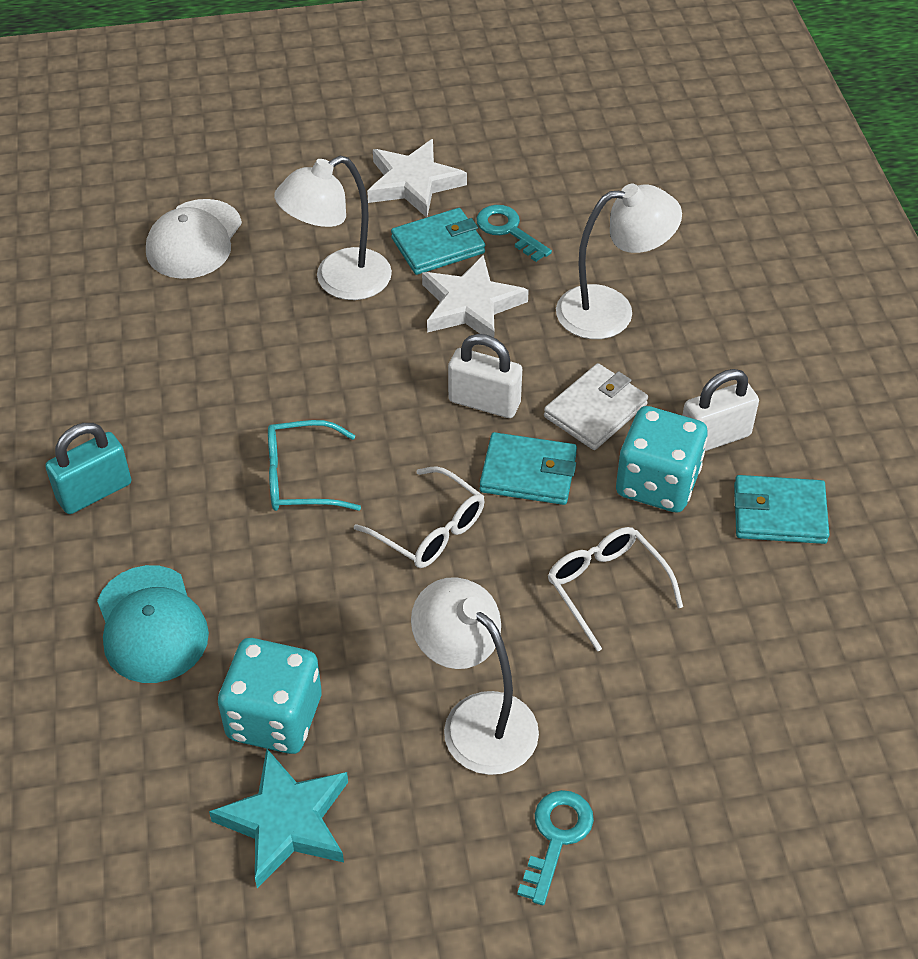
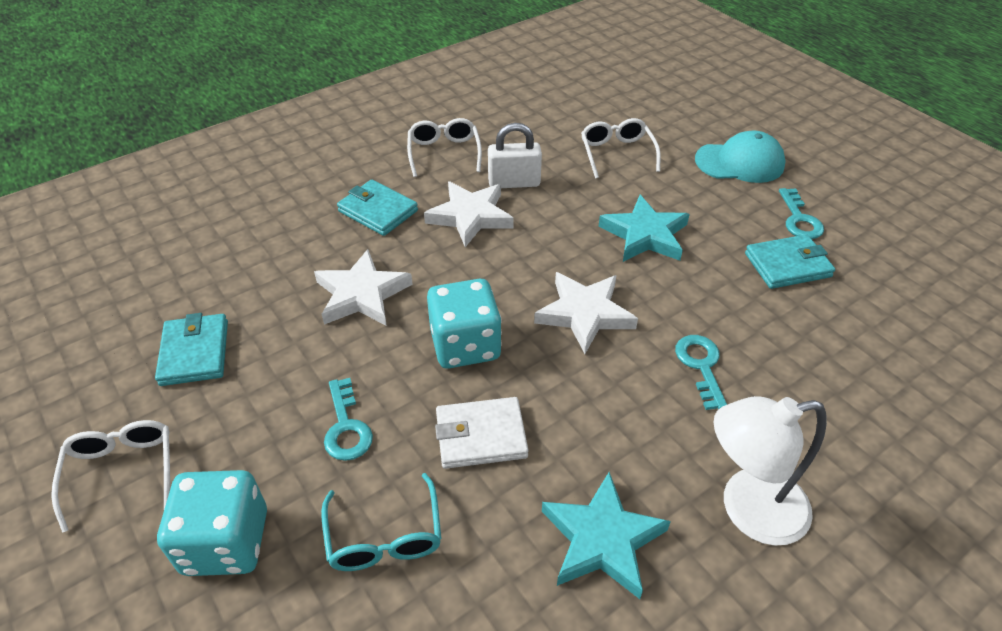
turquoise key: 2 -> 3
turquoise padlock: 1 -> 0
turquoise star: 1 -> 2
white cap: 1 -> 0
white glasses: 2 -> 3
white lamp: 3 -> 1
white padlock: 2 -> 1
white star: 2 -> 3

